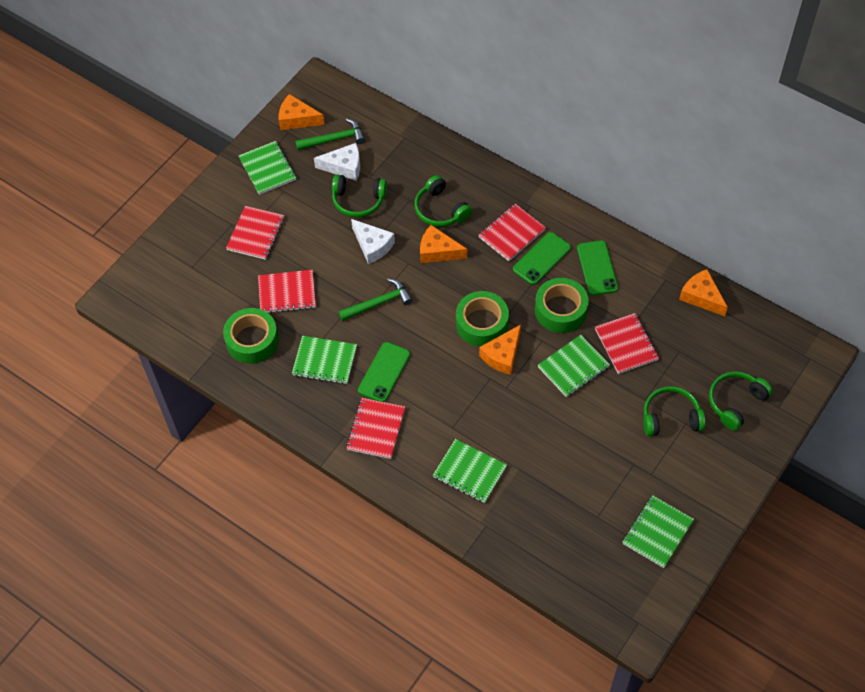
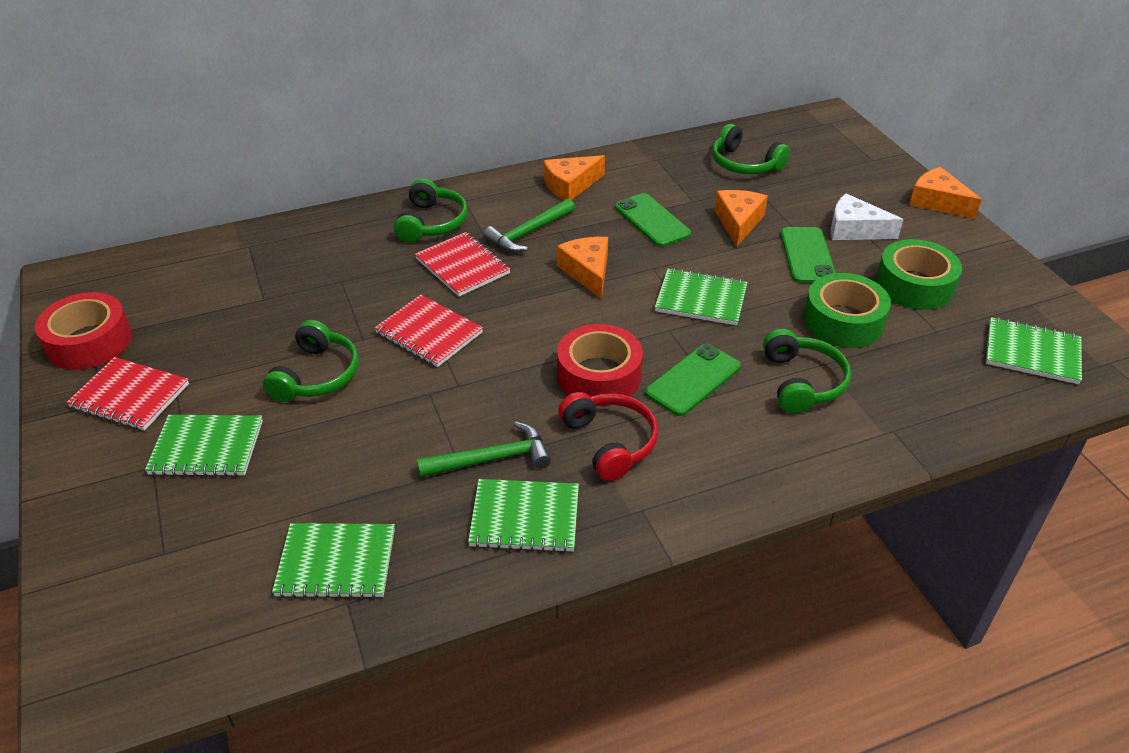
green tape: 3 -> 2
red headphones: 0 -> 1
red notebook: 5 -> 3
red tape: 0 -> 2
white cheese: 2 -> 1

